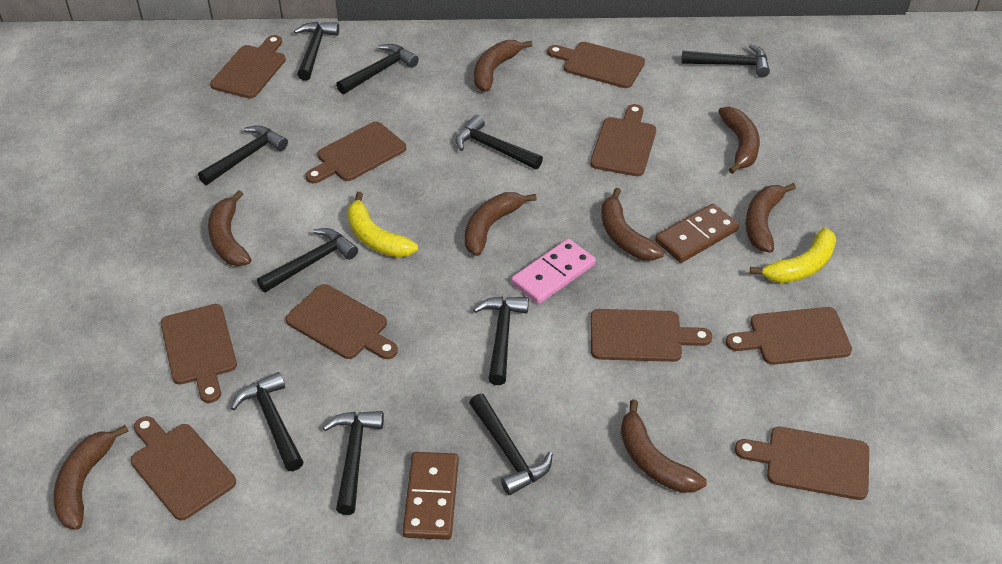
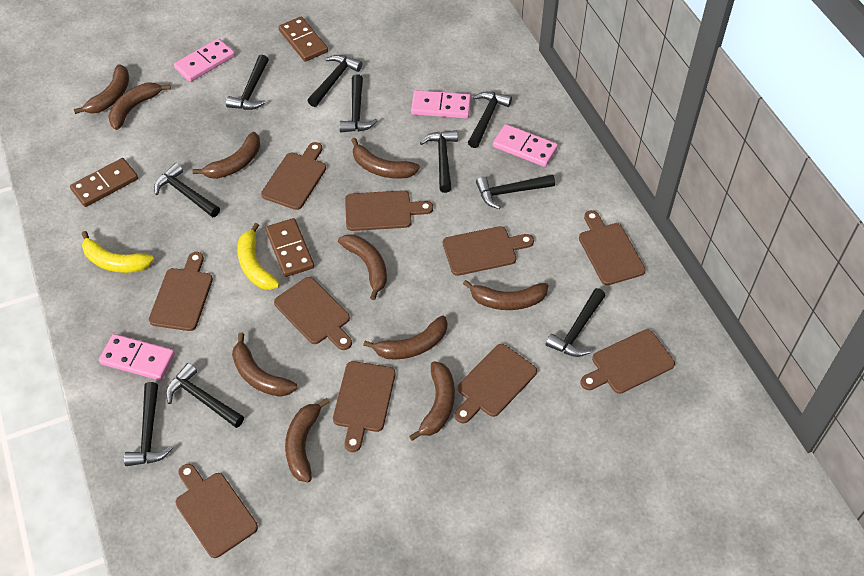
brown banana: 8 -> 10
brown domino: 2 -> 3
pink domino: 1 -> 4

